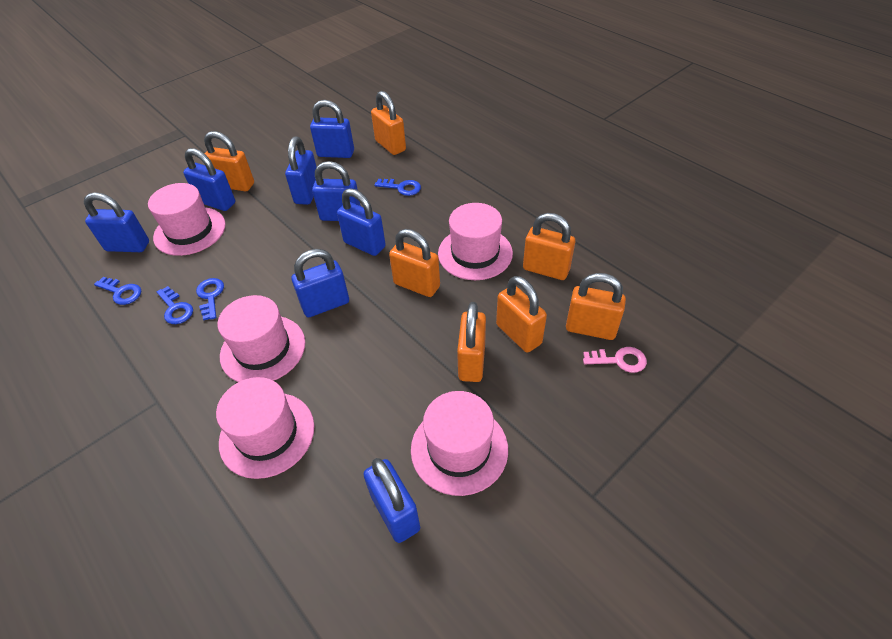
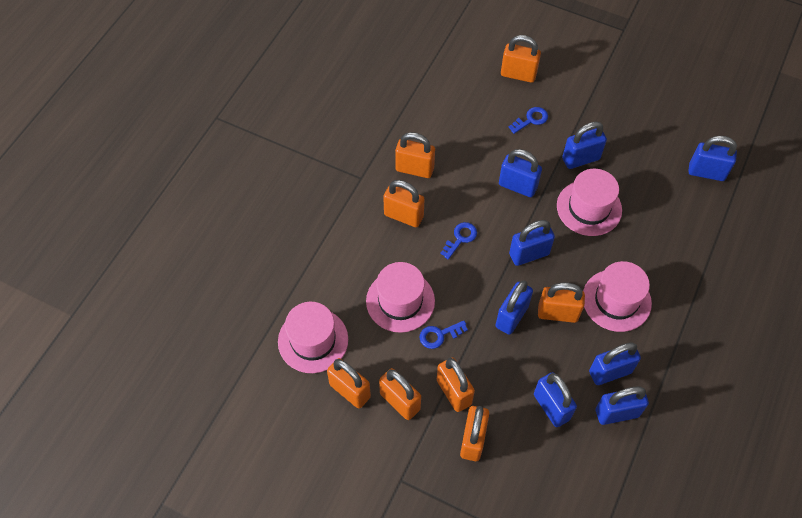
blue key: 4 -> 3
orange padlock: 7 -> 8
pink hat: 5 -> 4
pink key: 1 -> 0

